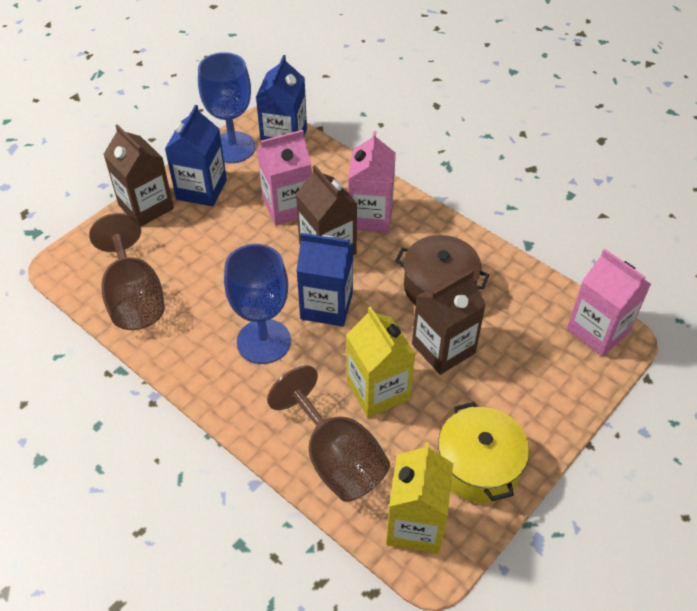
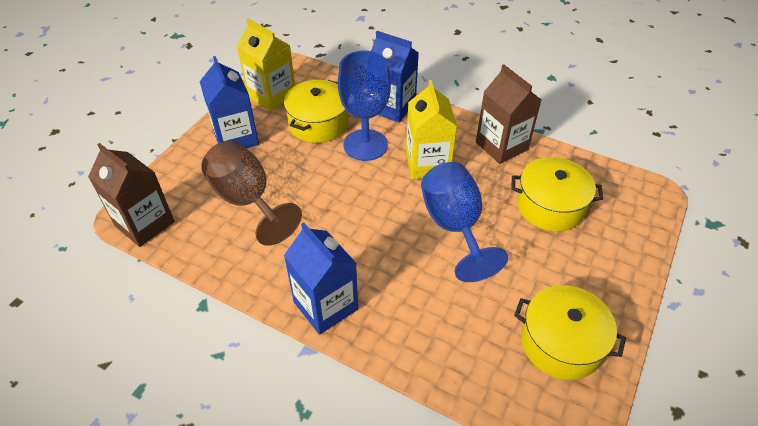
brown carton: 3 -> 2
brown goblet: 2 -> 1
brown pot: 1 -> 0
pink carton: 3 -> 0
yellow pot: 1 -> 3

